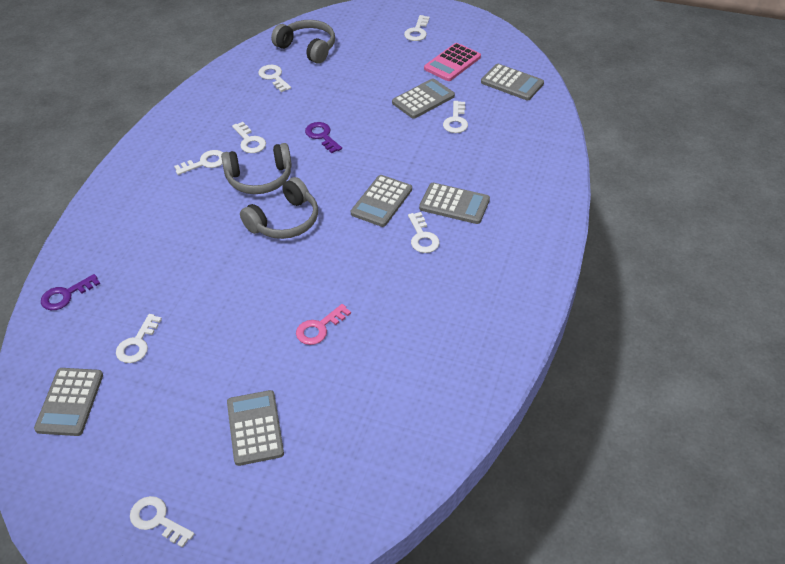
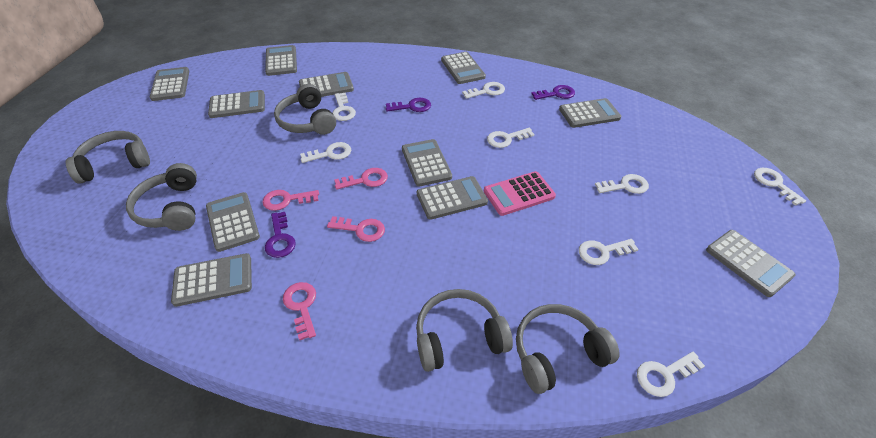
grey calculator: 6 -> 11
grey headphones: 3 -> 5
pink key: 1 -> 4
purple key: 2 -> 3

